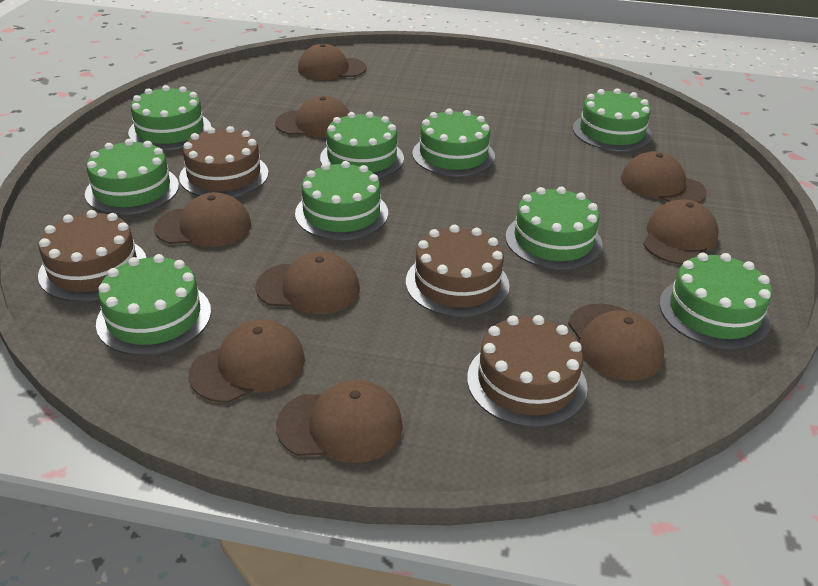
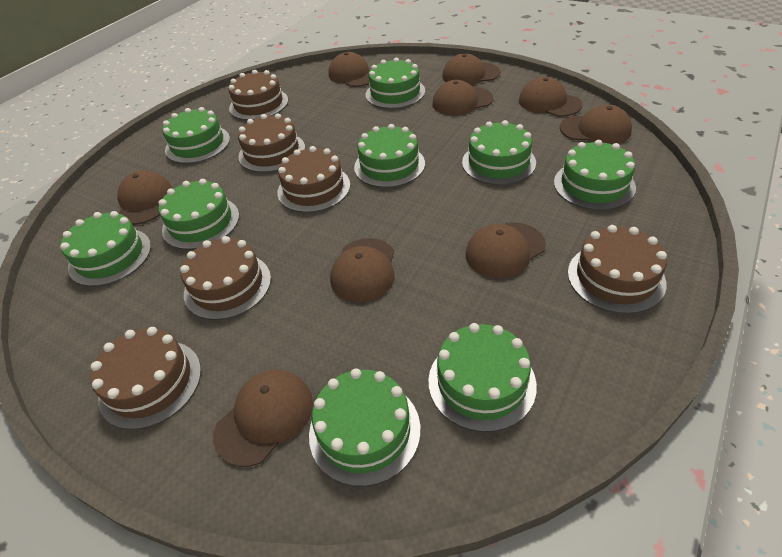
brown cake: 4 -> 6

